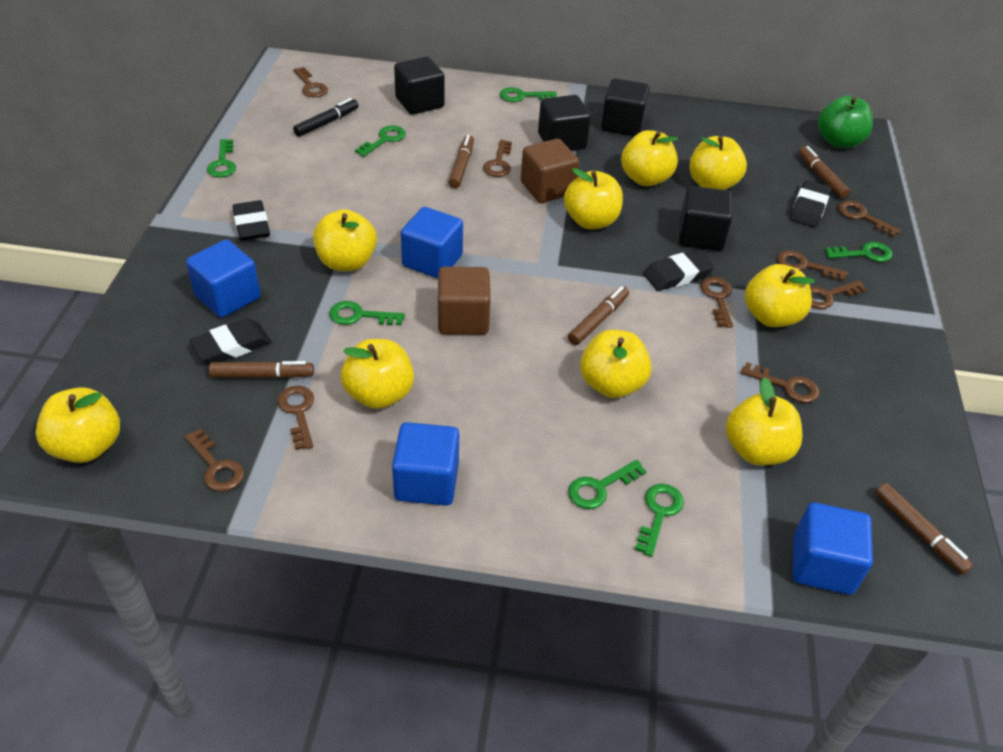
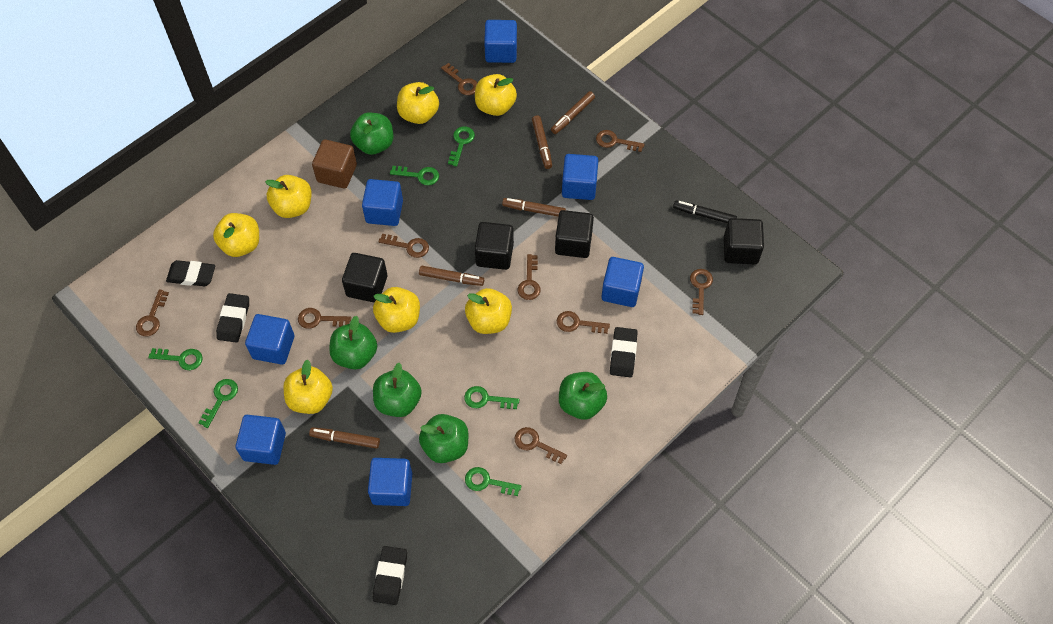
blue cube: 4 -> 7
brown cube: 2 -> 1
green apple: 1 -> 5
green key: 7 -> 6
yellow apple: 9 -> 7

